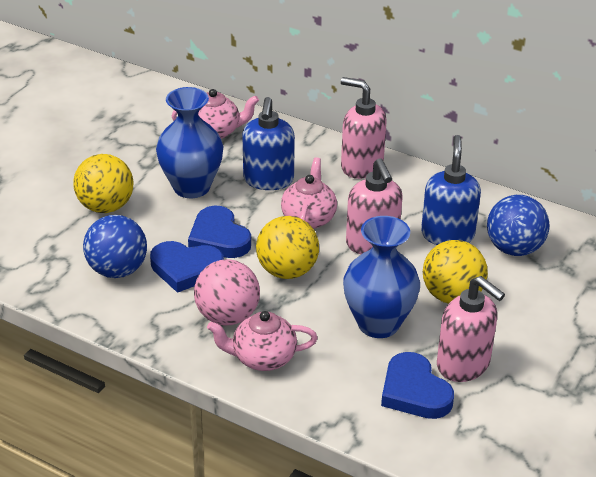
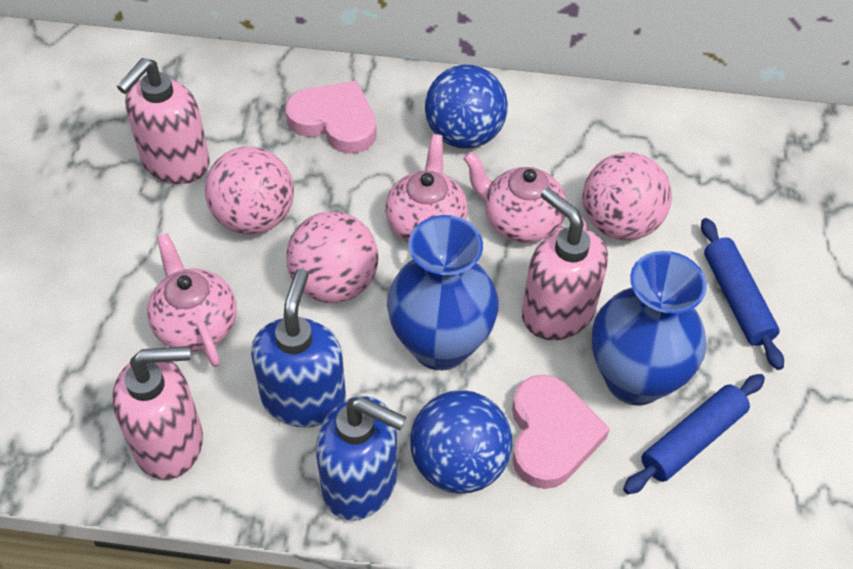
blue heart: 3 -> 0
blue rolling pin: 0 -> 2
pink ball: 1 -> 3
pink heart: 0 -> 2
yellow ball: 3 -> 0

